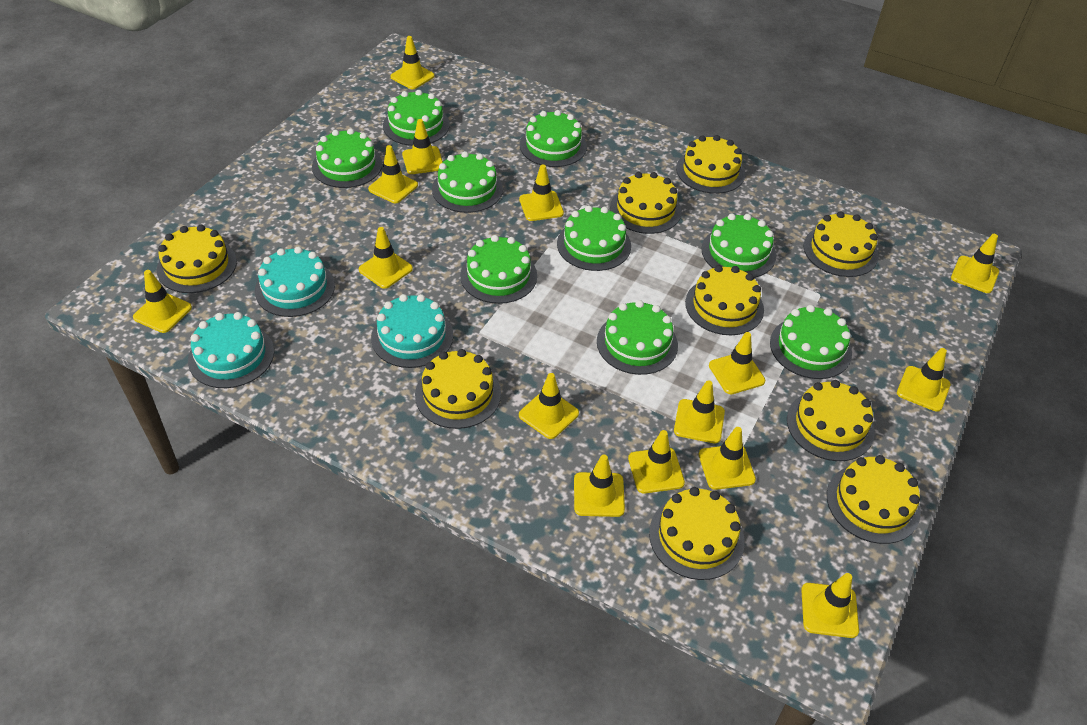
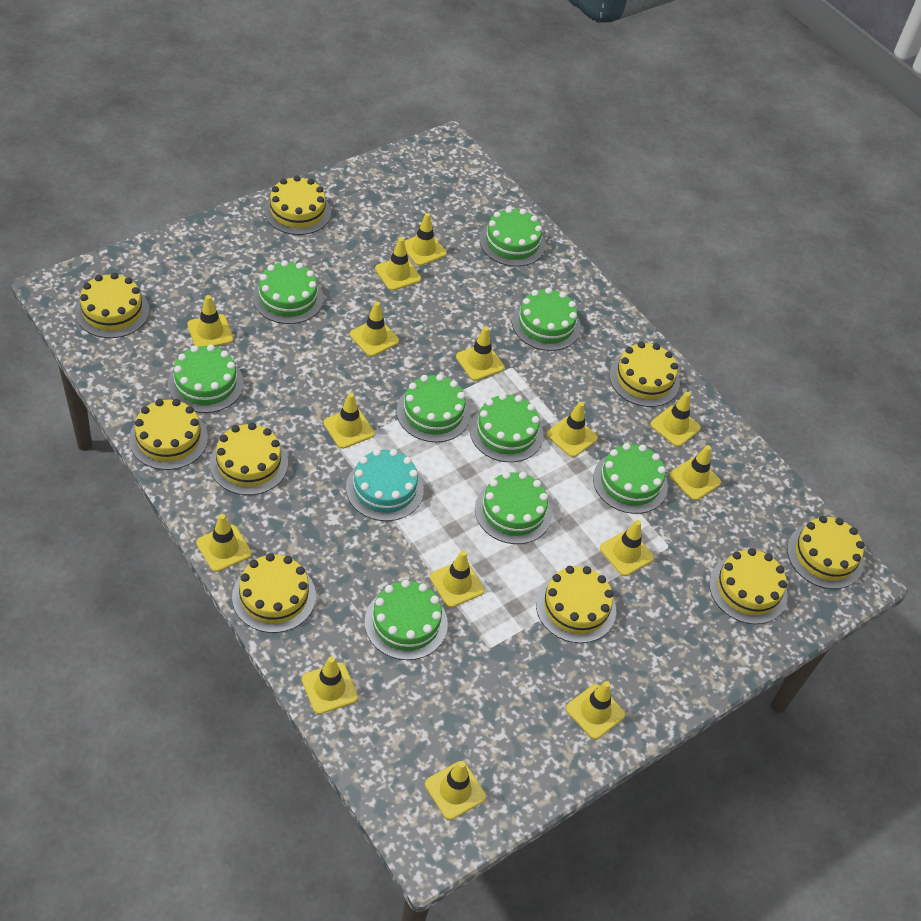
turquoise cake: 3 -> 1

